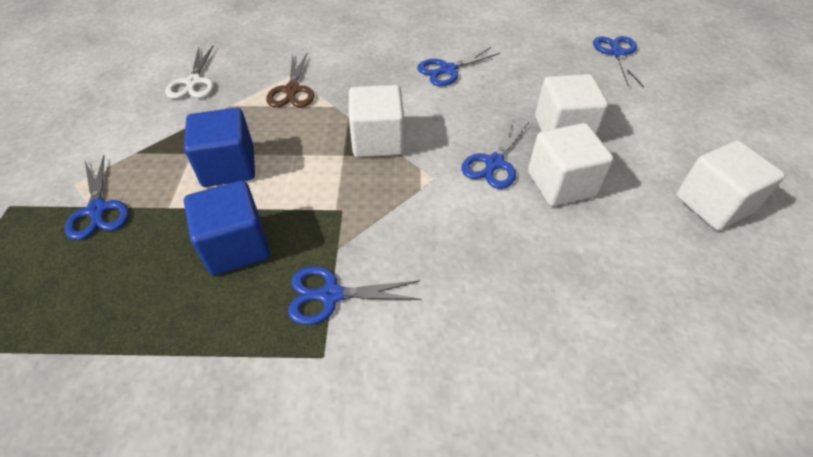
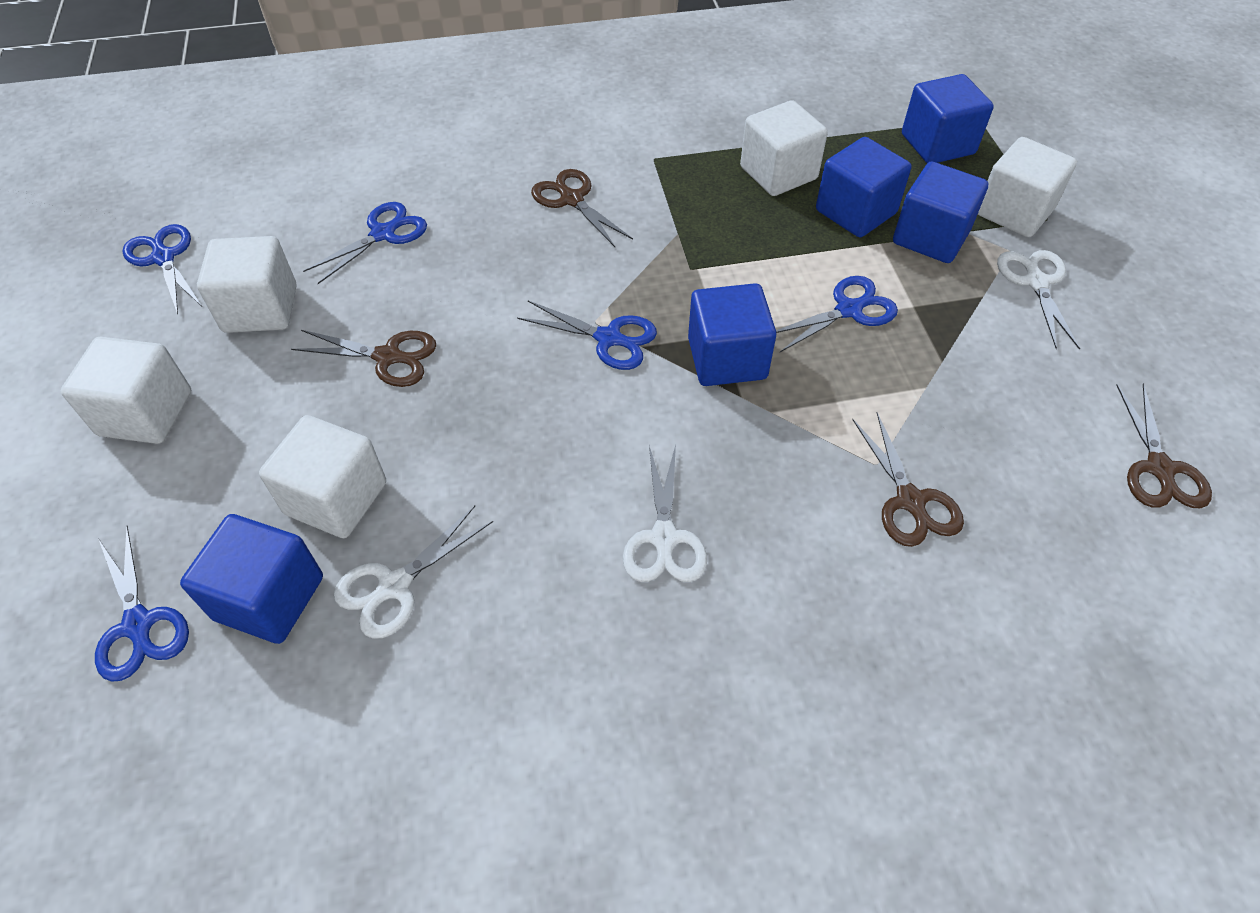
blue cube: 2 -> 5
brown scissors: 1 -> 4
white cube: 4 -> 5
white scissors: 1 -> 3

